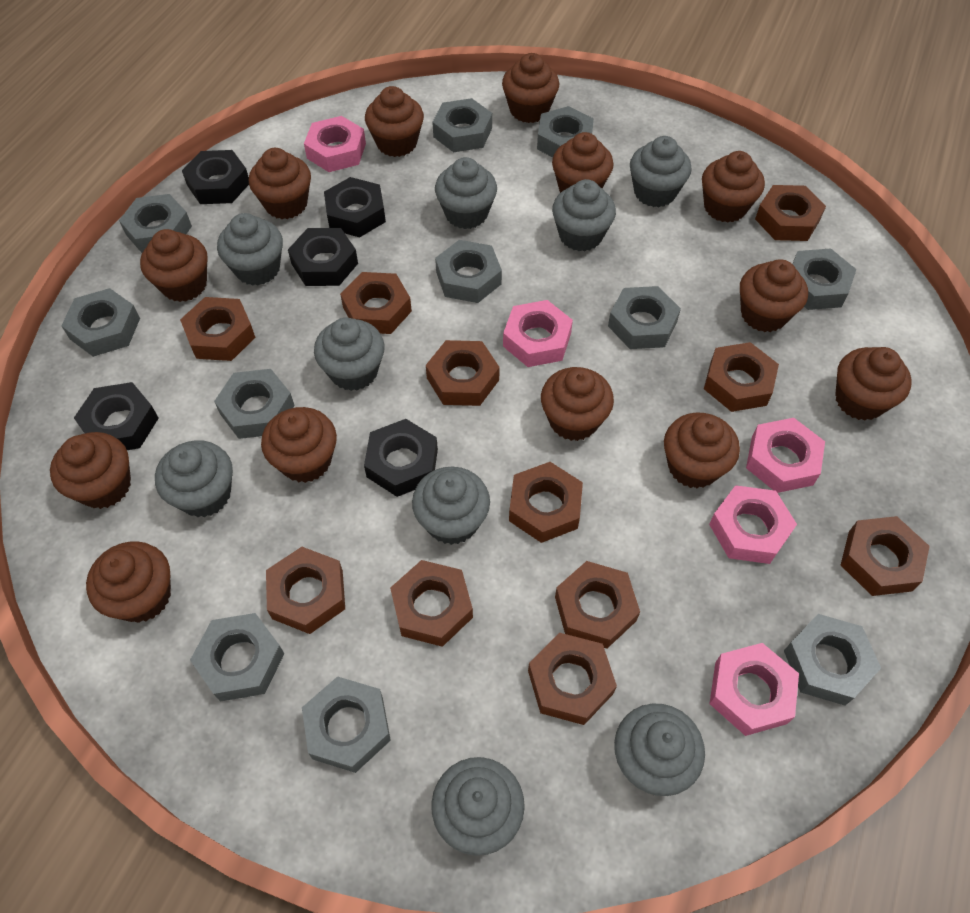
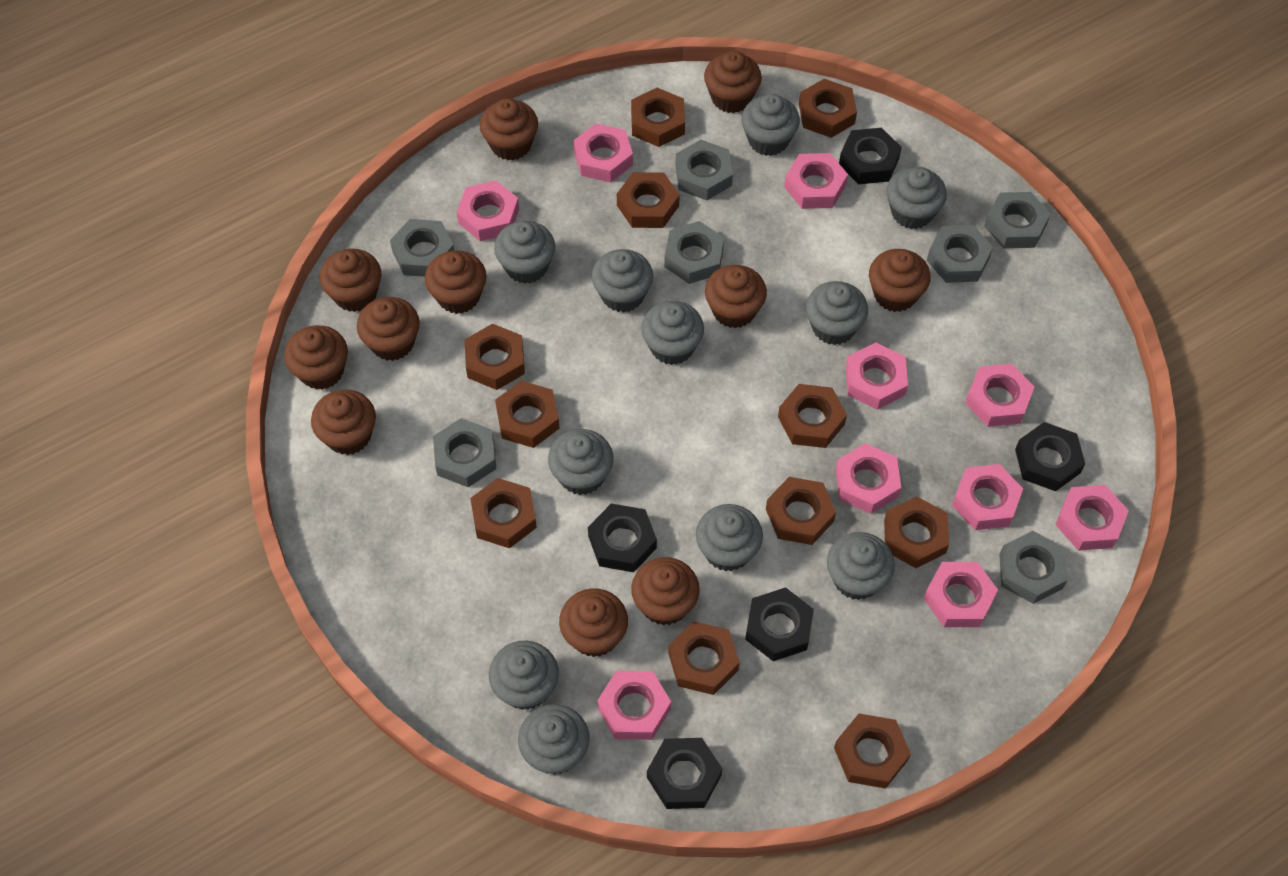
brown cupcake: 13 -> 11
grey cupcake: 9 -> 11
grey nut: 11 -> 7
pink nut: 5 -> 10

